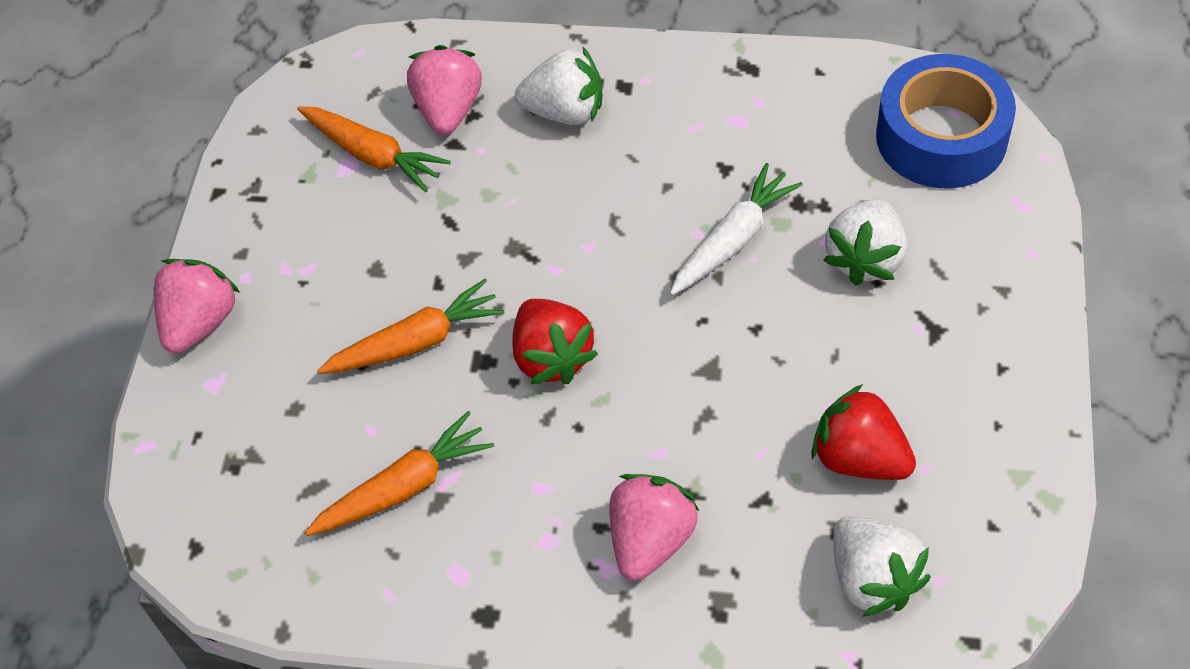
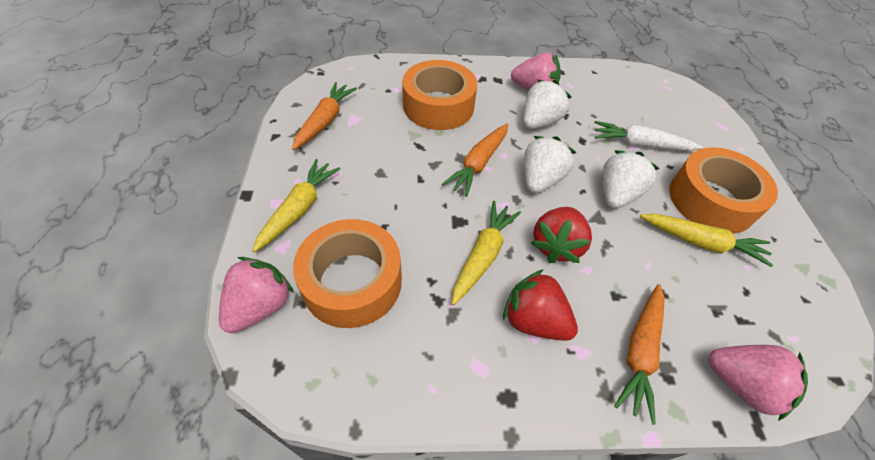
blue tape: 1 -> 0
orange tape: 0 -> 3
yellow carrot: 0 -> 3

